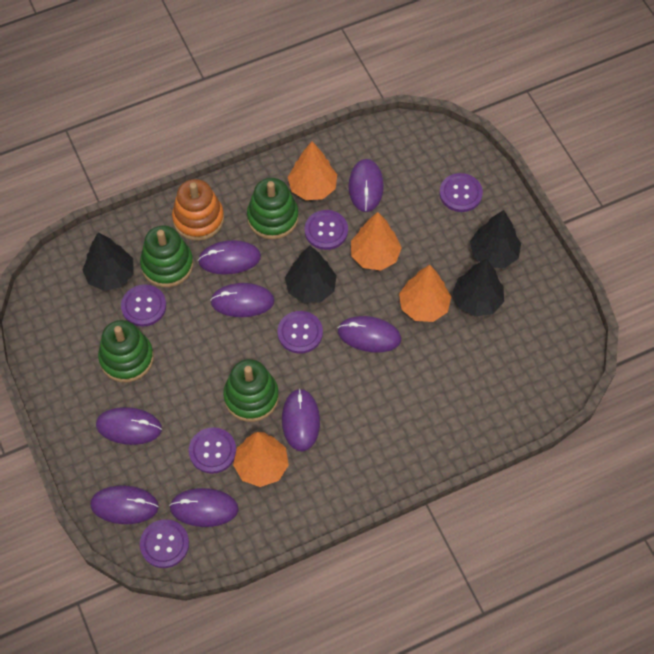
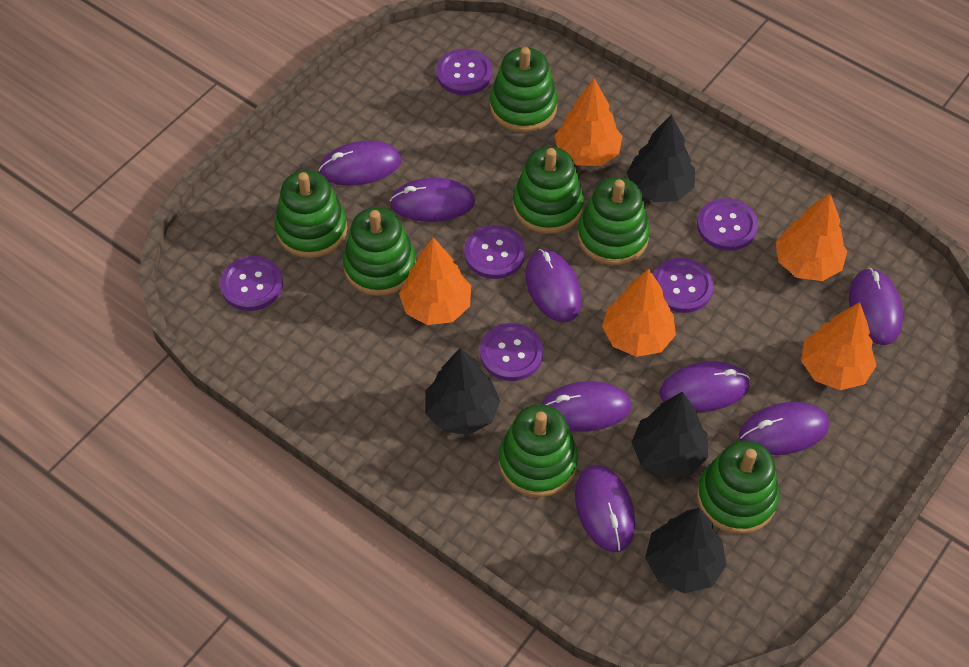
green stacking toy: 4 -> 7
orange stacking toy: 1 -> 0
orange tree: 4 -> 5

